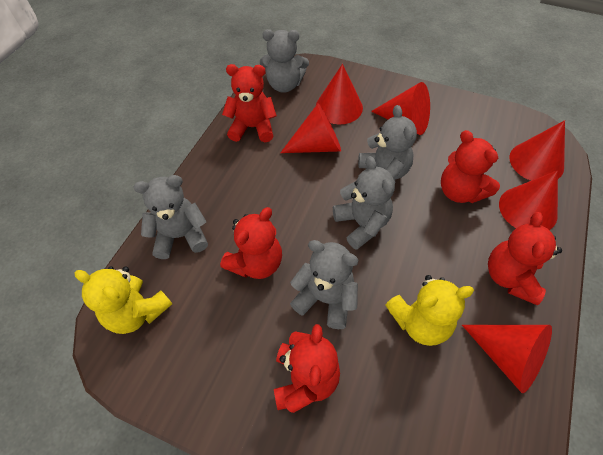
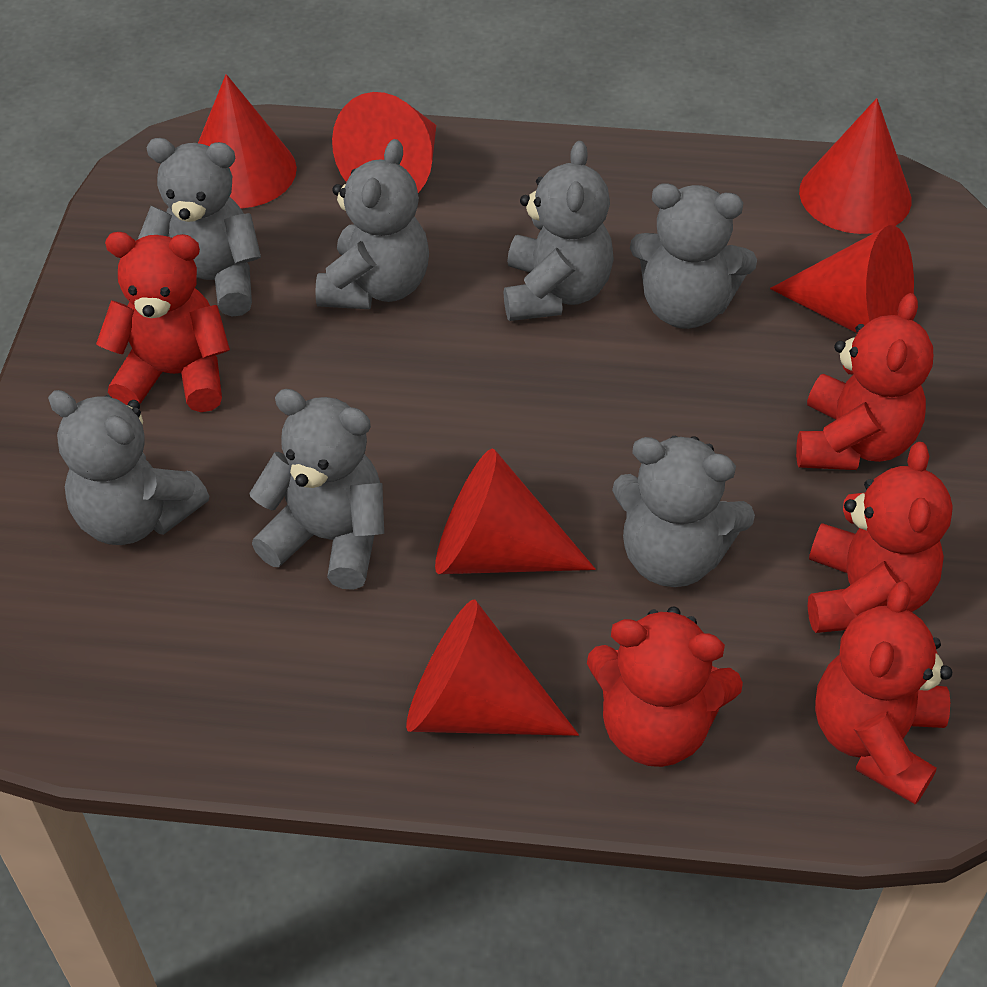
grey teddy bear: 5 -> 7
yellow teddy bear: 2 -> 0

